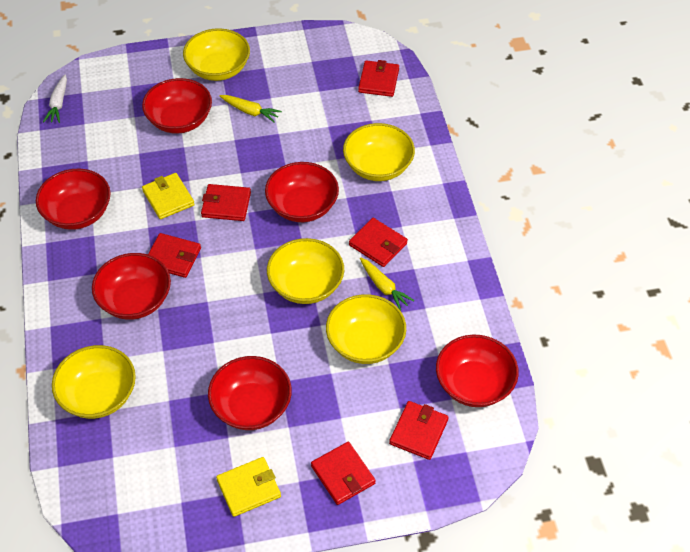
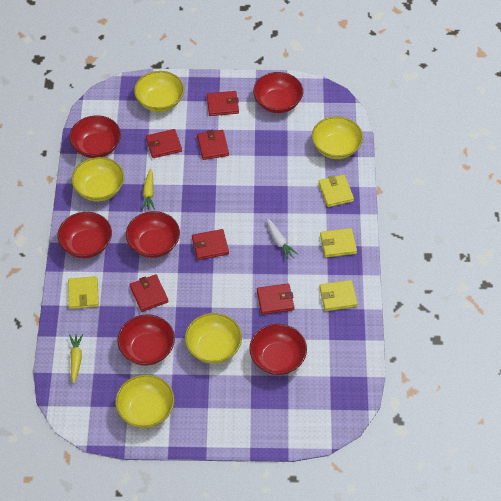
yellow wallet: 2 -> 4

